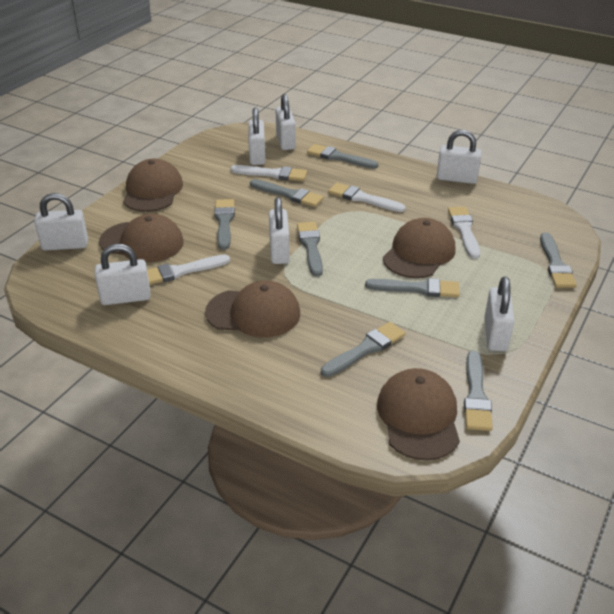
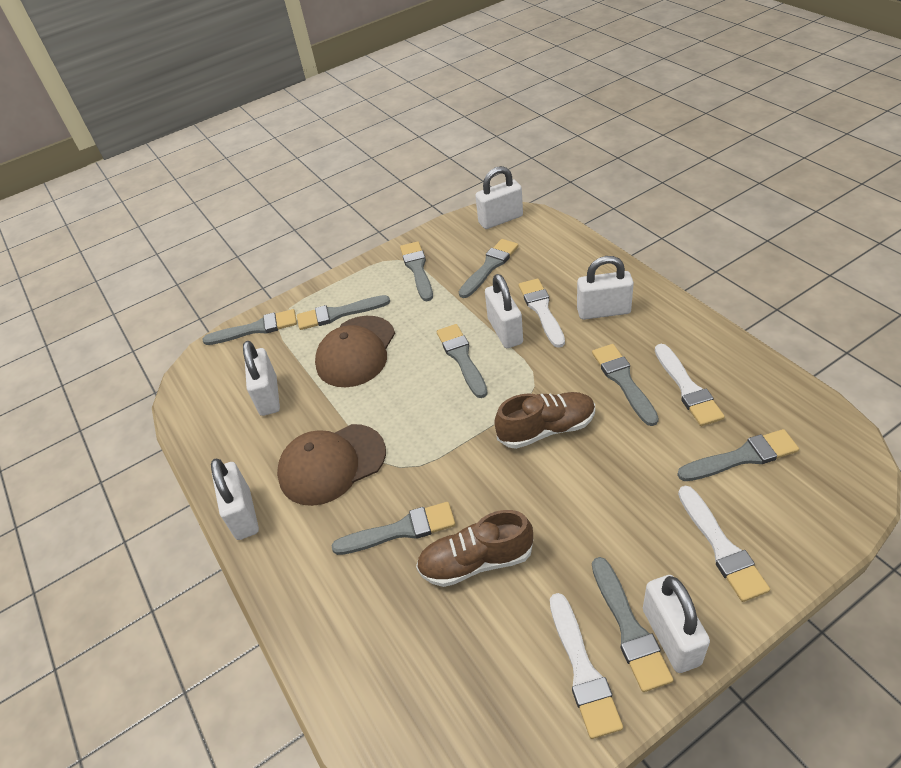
brown cap: 5 -> 2
brown shoe: 0 -> 2
grey brush: 8 -> 9
white padlock: 7 -> 6

